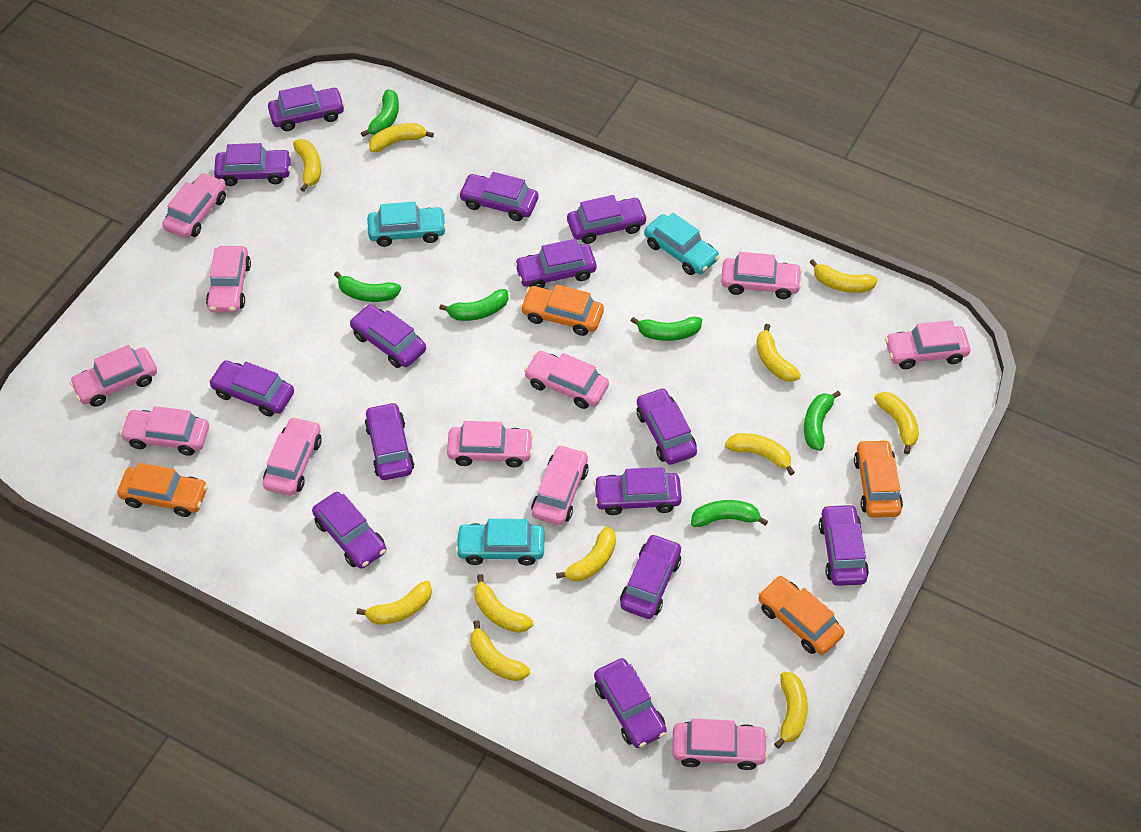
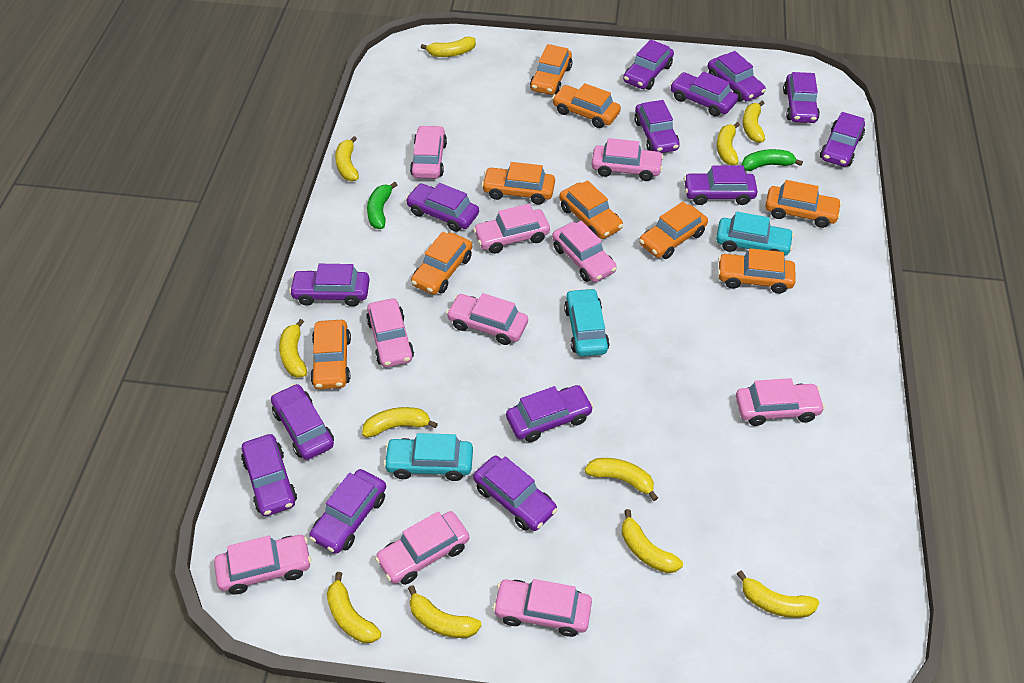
green banana: 6 -> 2
orange car: 4 -> 9
pink car: 11 -> 10

